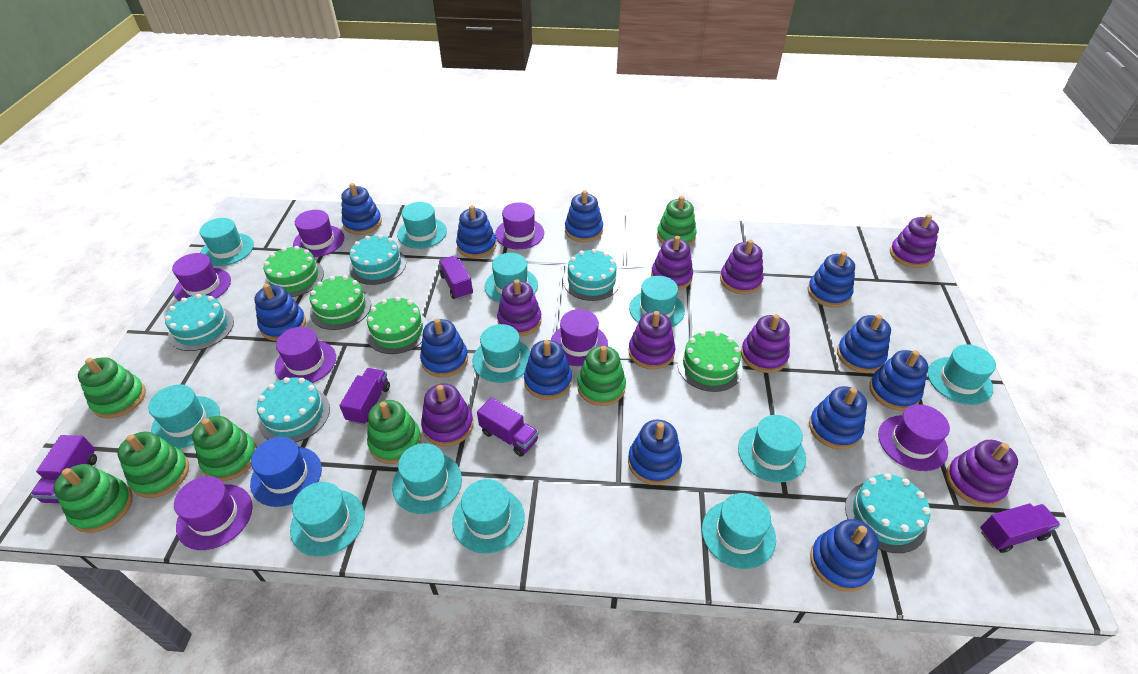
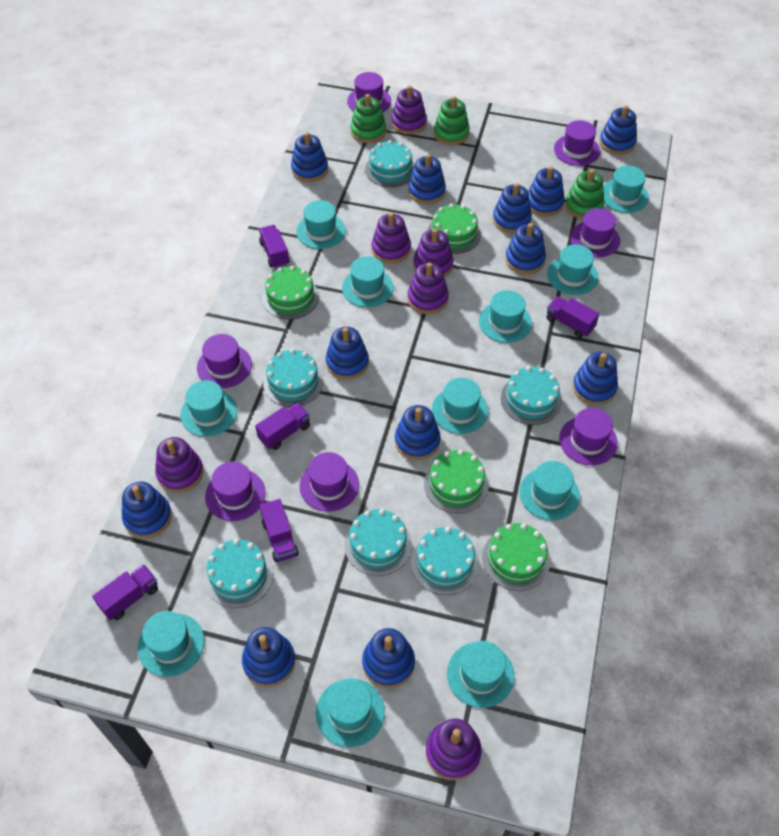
blue hat: 1 -> 0
green stacking toy: 7 -> 3
purple stacking toy: 8 -> 6
turquoise cake: 5 -> 6
turquoise hat: 12 -> 11

